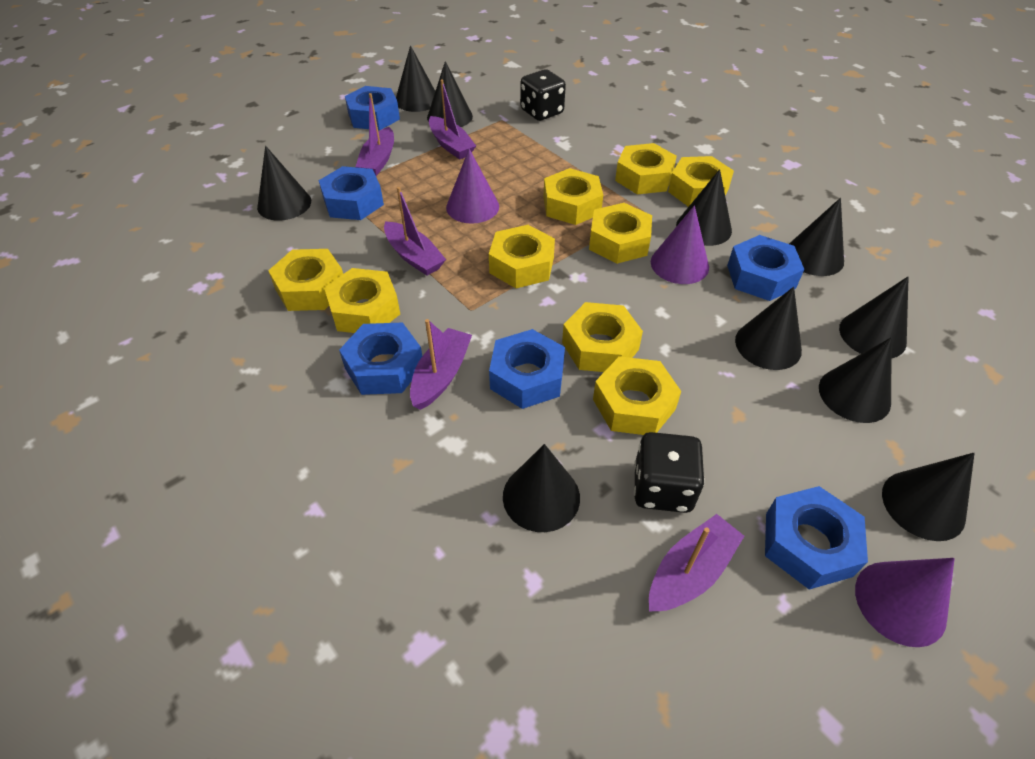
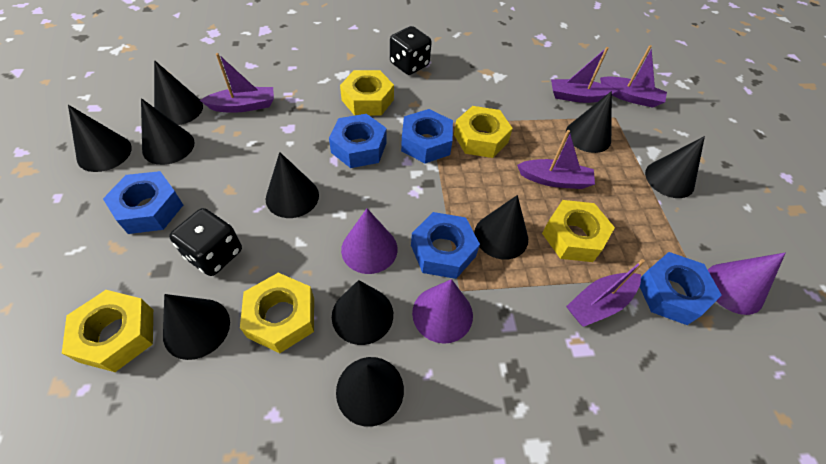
blue nut: 6 -> 5
yellow nut: 9 -> 5

